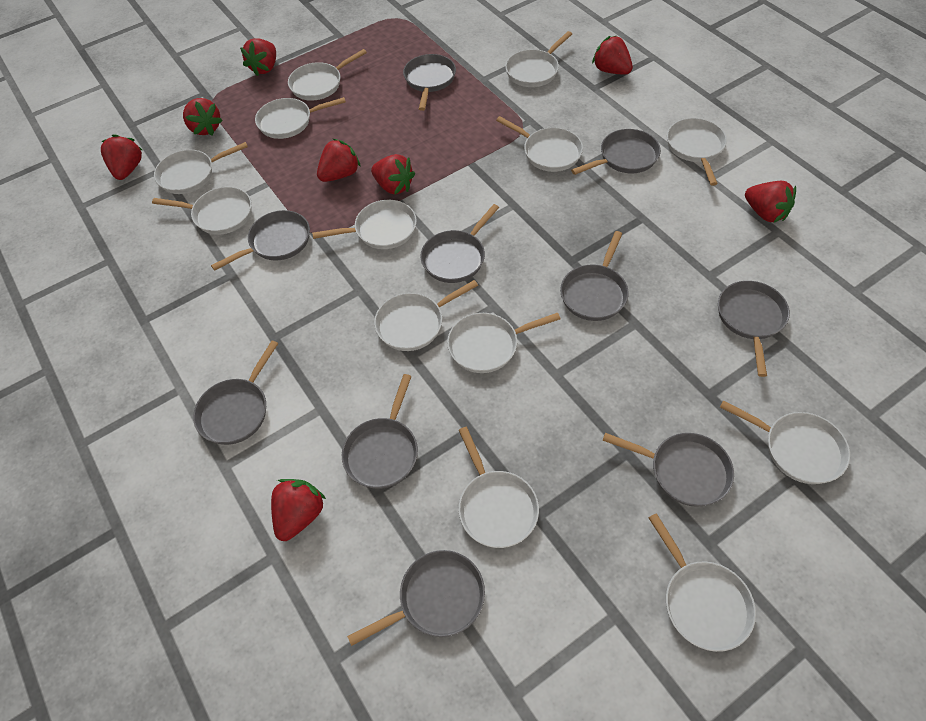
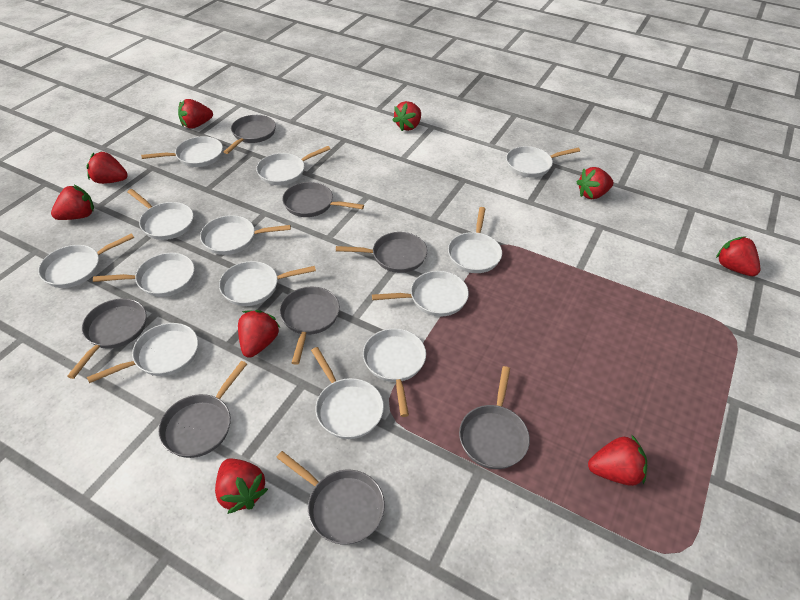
grey pan: 10 -> 8
red strawberry: 8 -> 9

